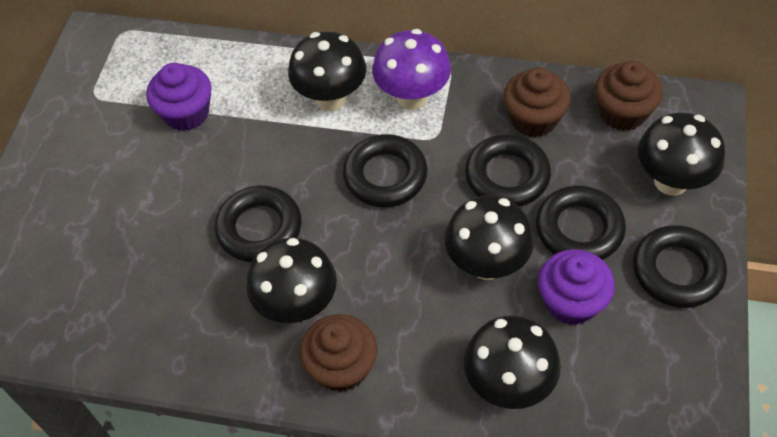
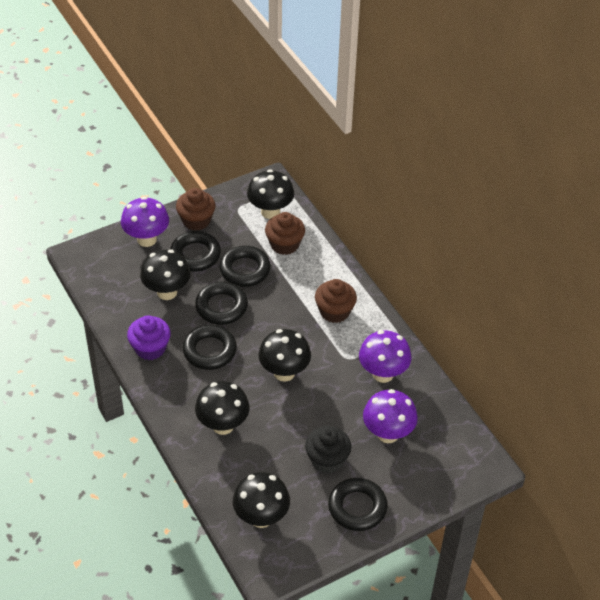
black cupcake: 0 -> 1
purple cupcake: 2 -> 1
purple mushroom: 1 -> 3

